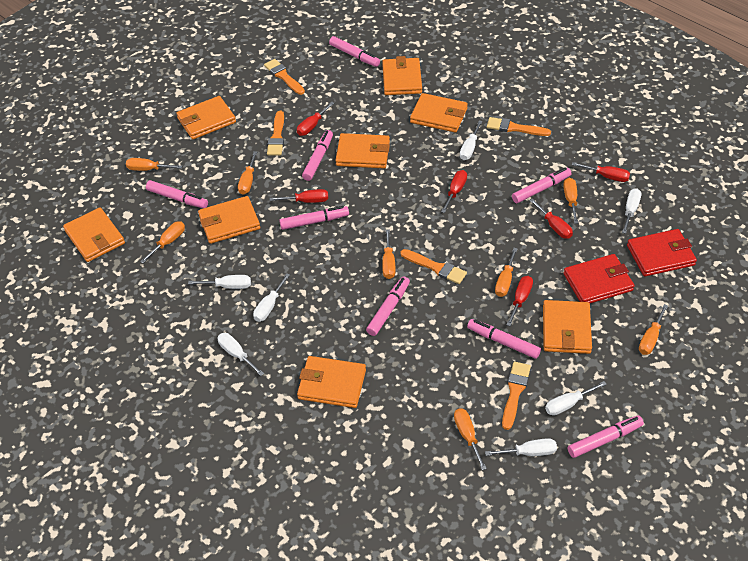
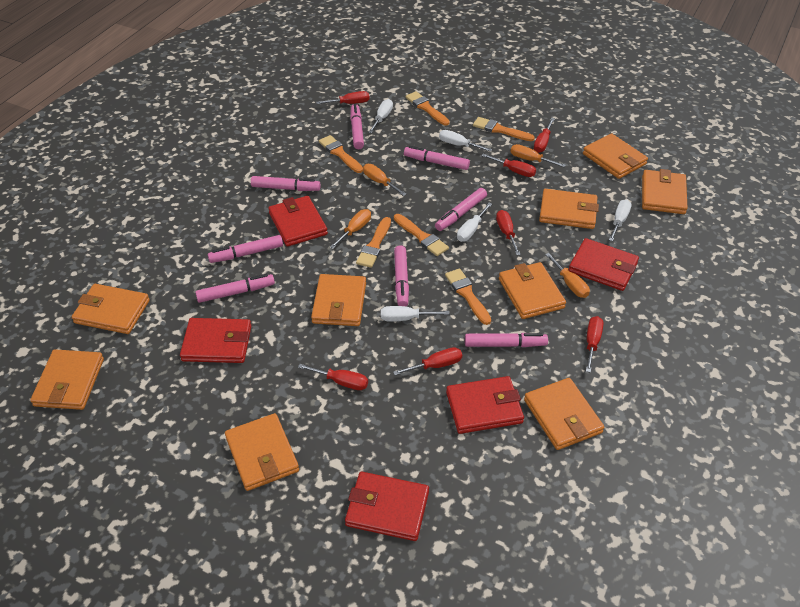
orange brush: 5 -> 6
orange screwdriver: 8 -> 4
orange wallet: 8 -> 9
red screwdriver: 6 -> 7
red wallet: 2 -> 5
white screwdriver: 7 -> 5

